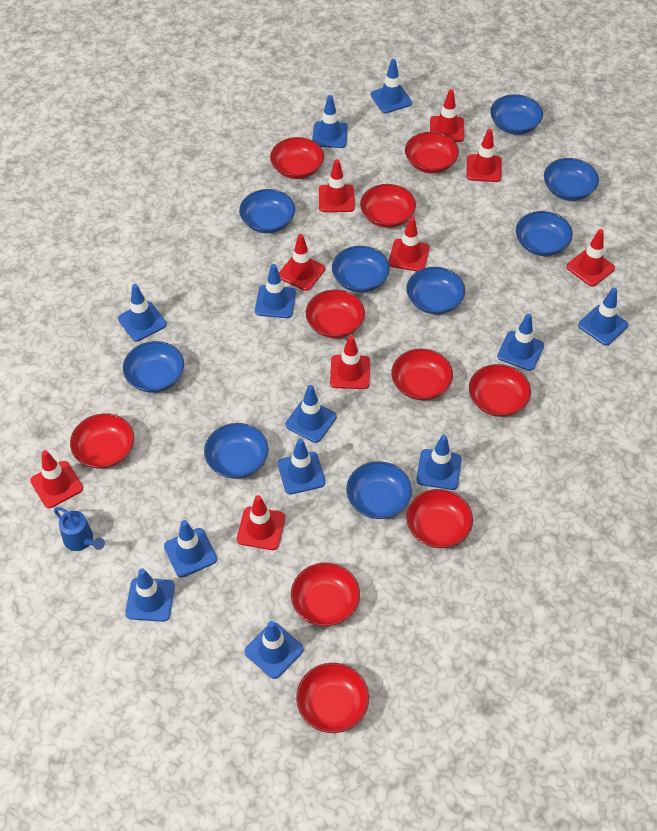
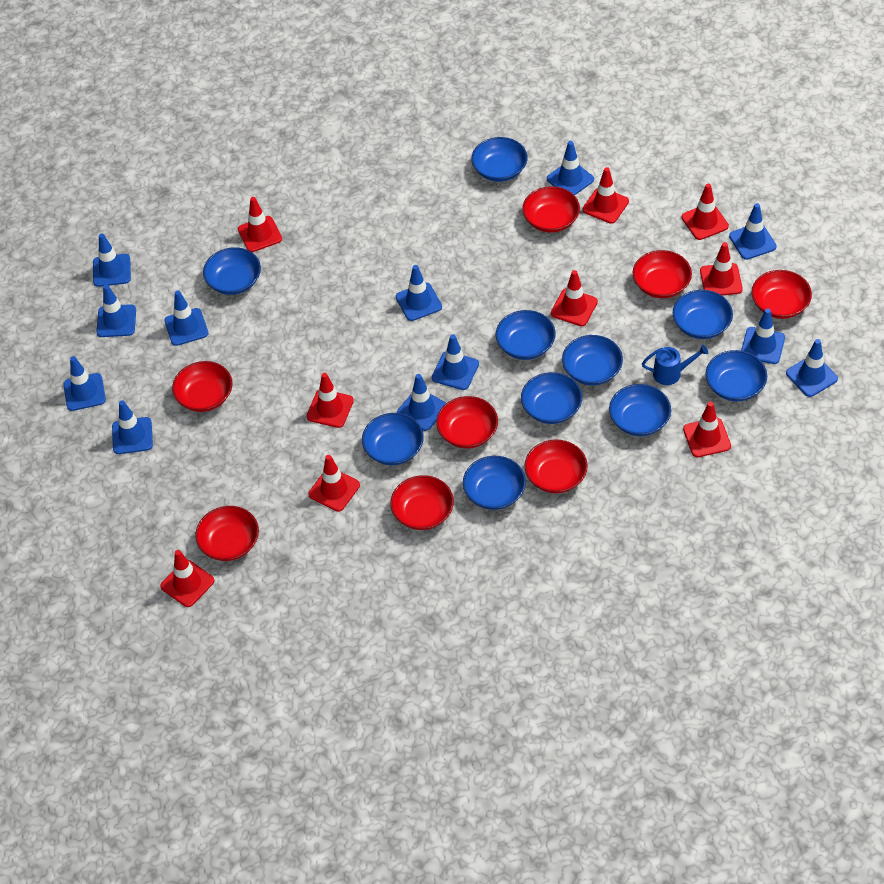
blue bowl: 9 -> 10
red bowl: 10 -> 8

